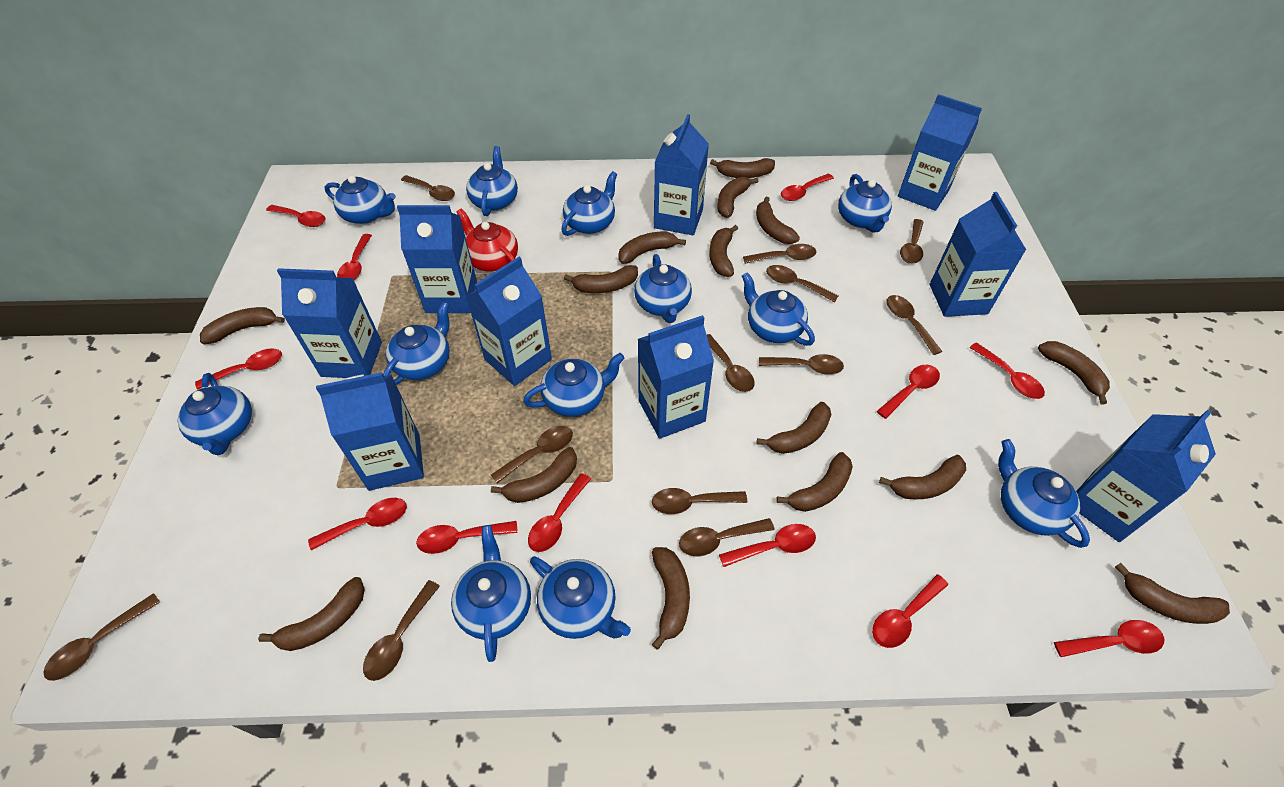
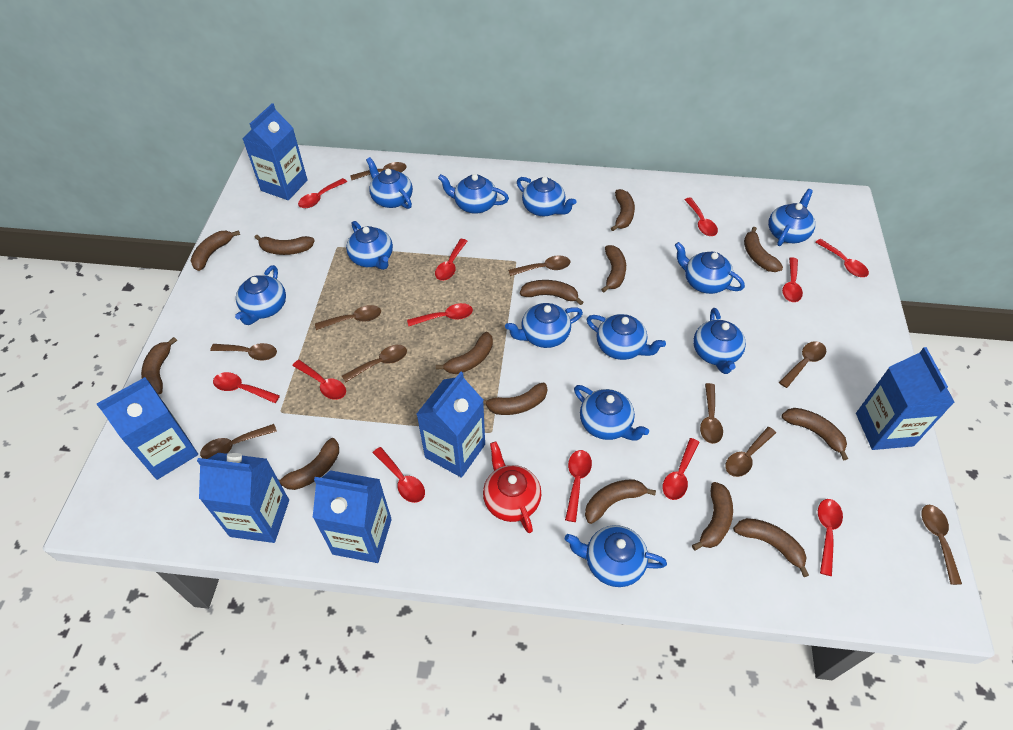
blue carton: 9 -> 6
brown banana: 15 -> 14
brown spoon: 12 -> 10

